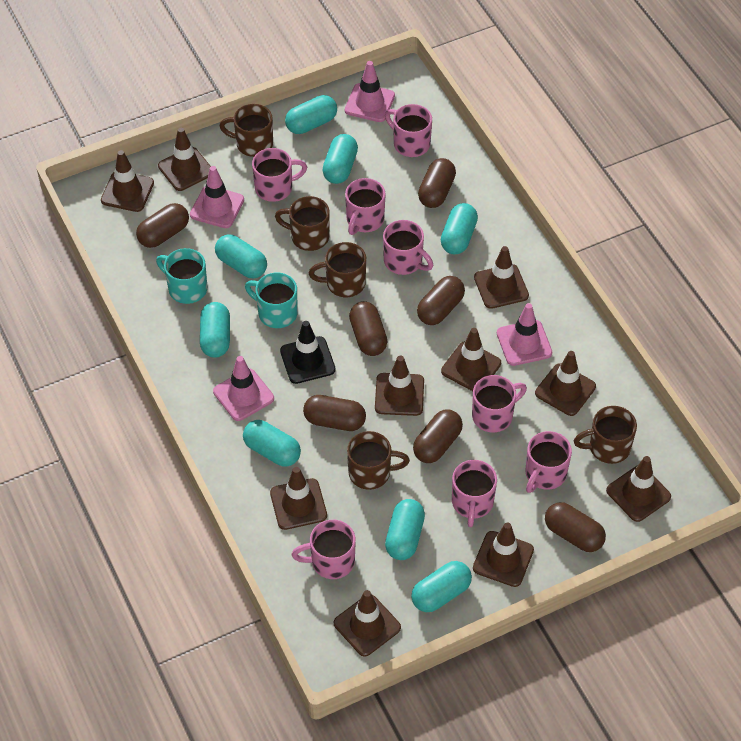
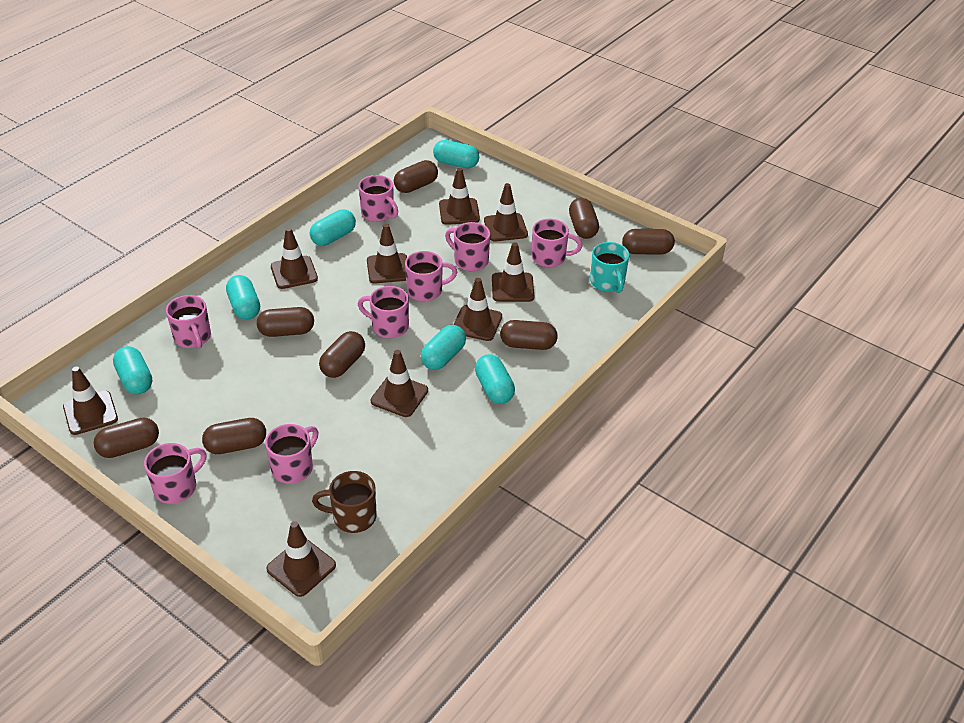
black traffic cone: 1 -> 0
brown capsule: 7 -> 8
brown mug: 5 -> 1
brown traffic cone: 10 -> 9
pink traffic cone: 4 -> 0
turquoise capsule: 8 -> 6
turquoise mug: 2 -> 1

